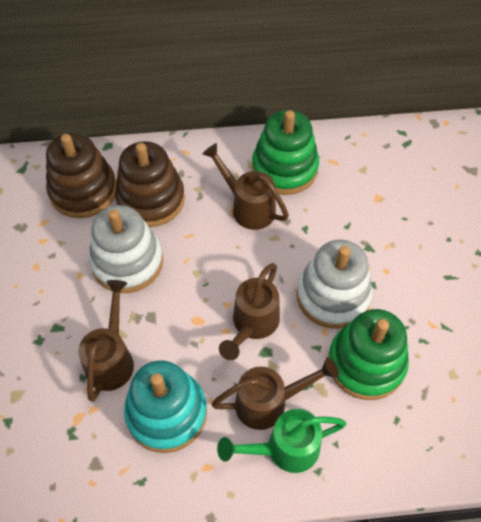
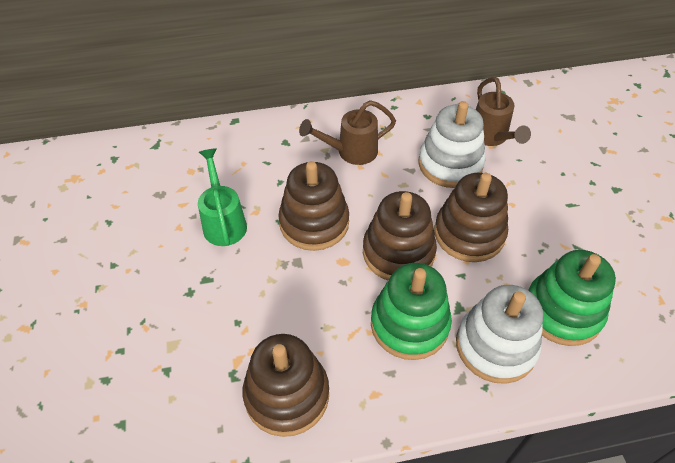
brown stacking toy: 2 -> 4
brown watering can: 4 -> 2
turquoise stacking toy: 1 -> 0

